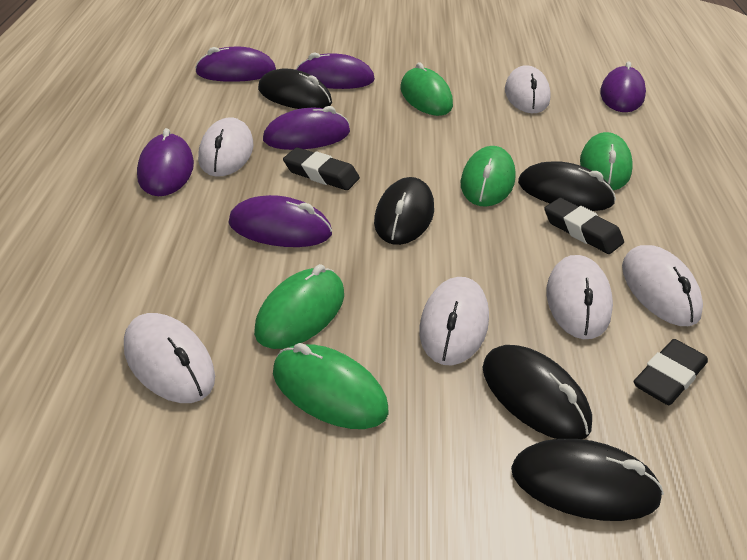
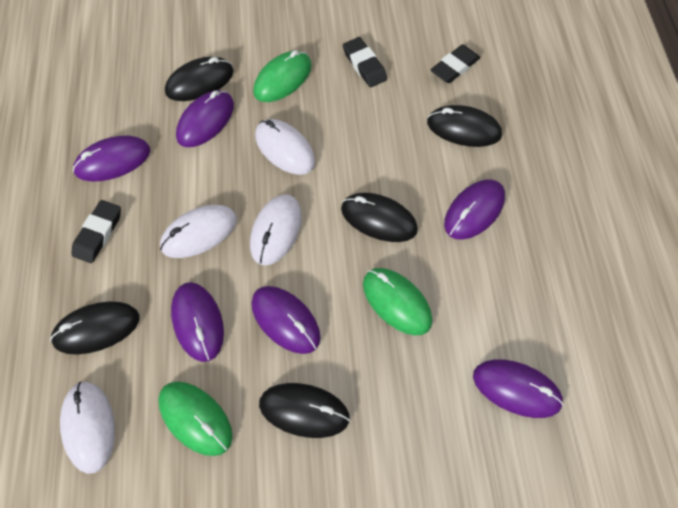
green mouse: 5 -> 3
white mouse: 6 -> 4

